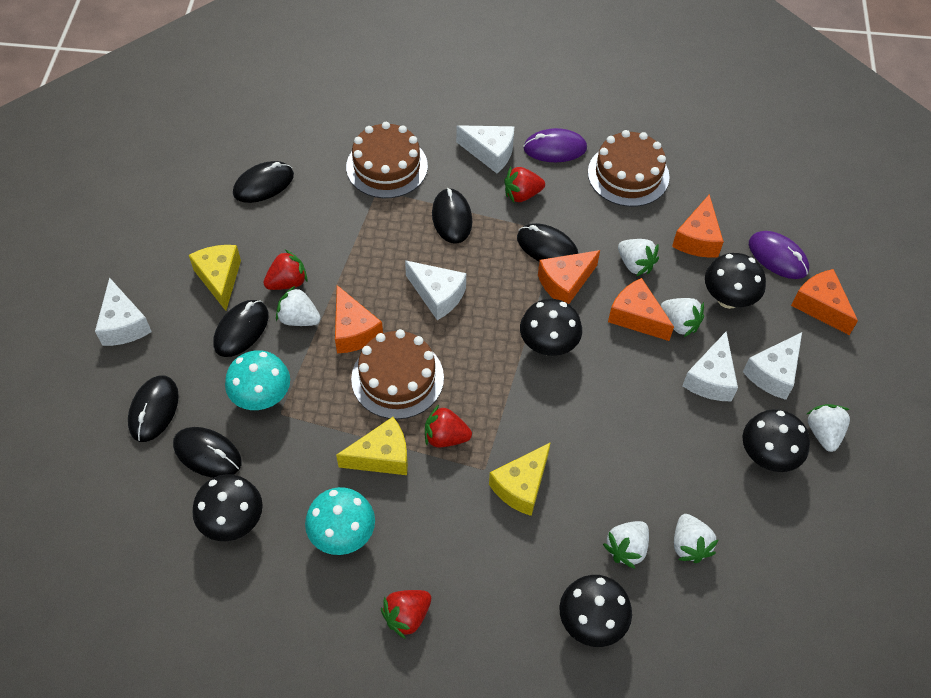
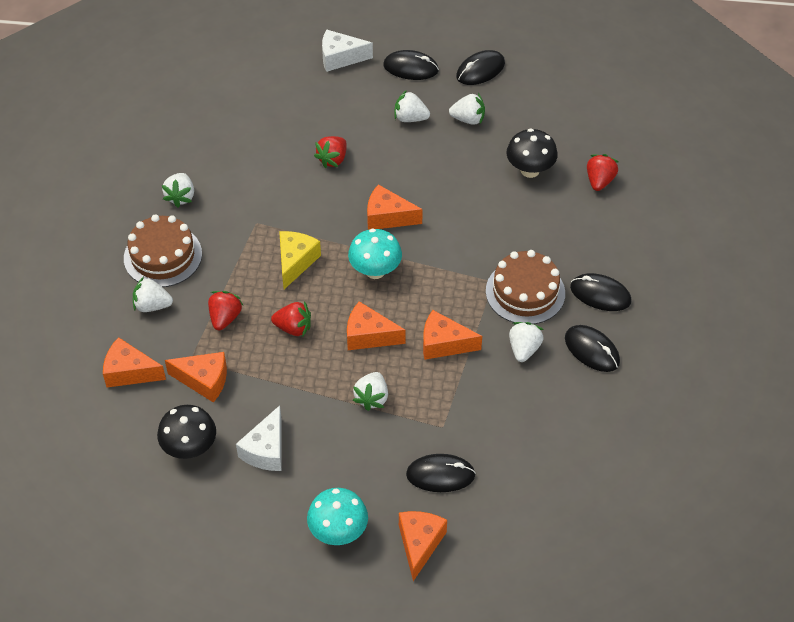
black mouse: 6 -> 5
black mushroom: 5 -> 2
brown cake: 3 -> 2
orange cheese: 5 -> 6
purple mouse: 2 -> 0
white cheese: 5 -> 2
yellow cheese: 3 -> 1

